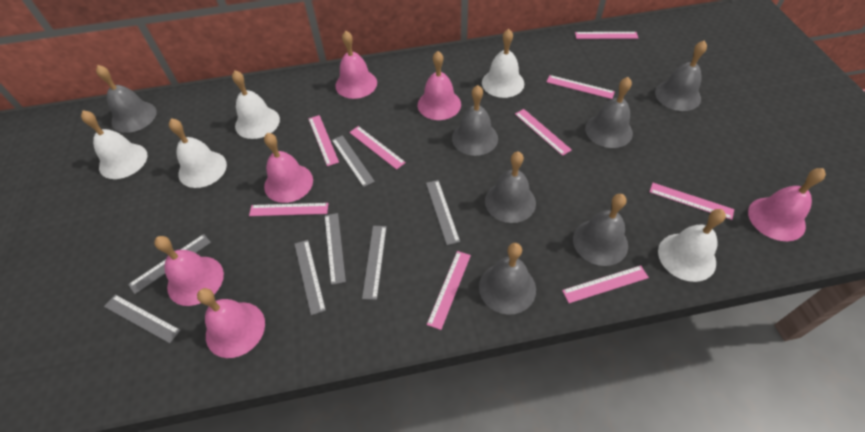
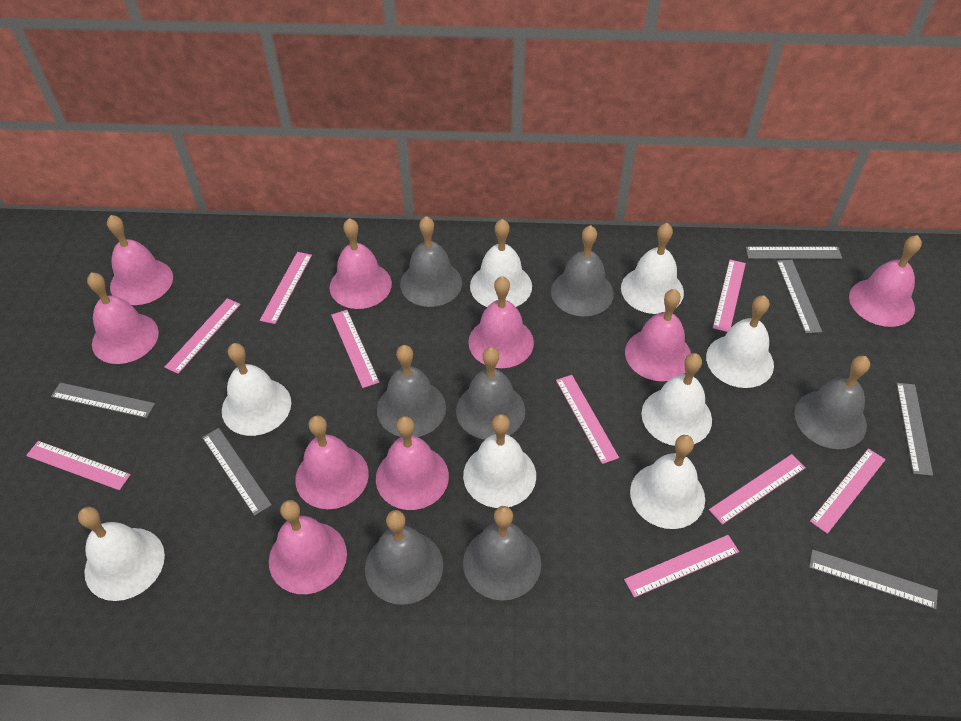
grey ruler: 7 -> 6
pink bell: 6 -> 9
white bell: 5 -> 8

